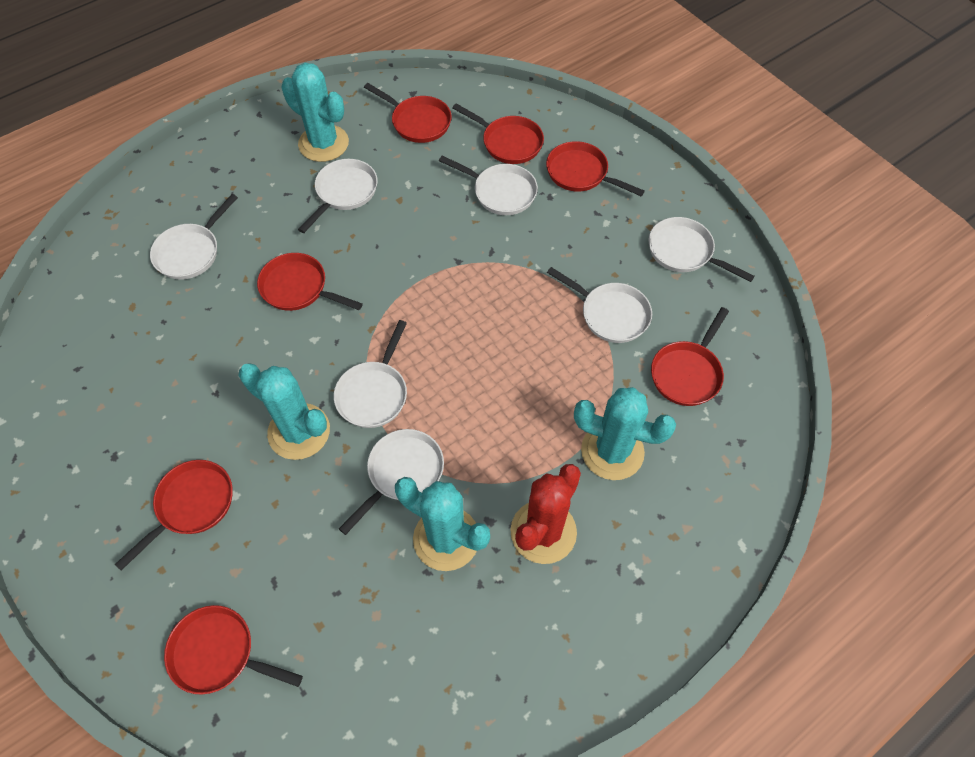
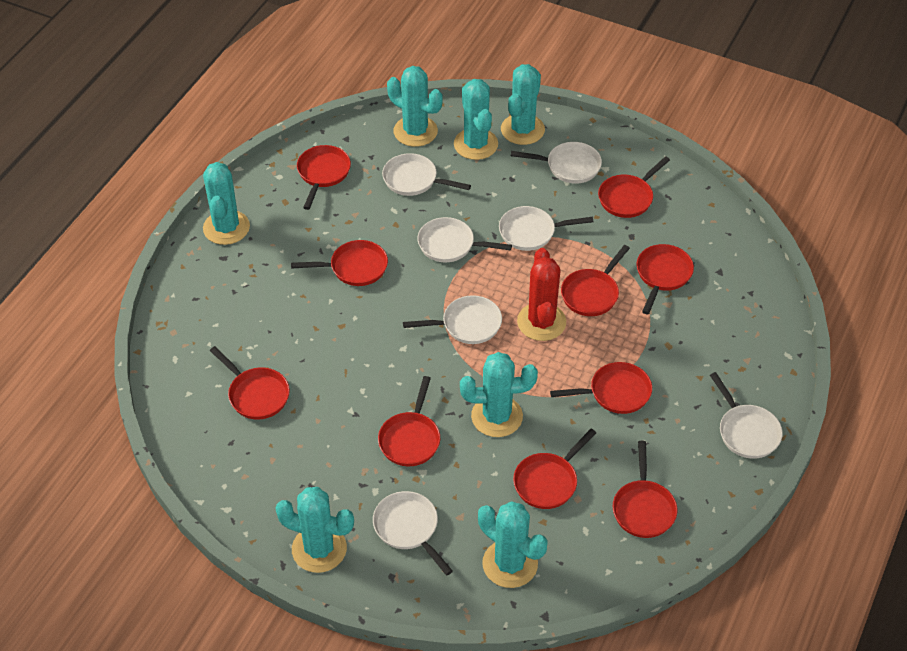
red pan: 7 -> 10
turquoise cactus: 4 -> 7

